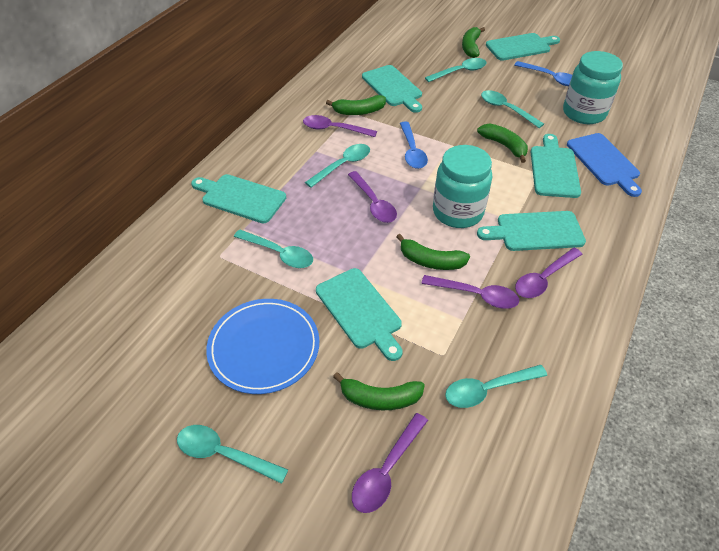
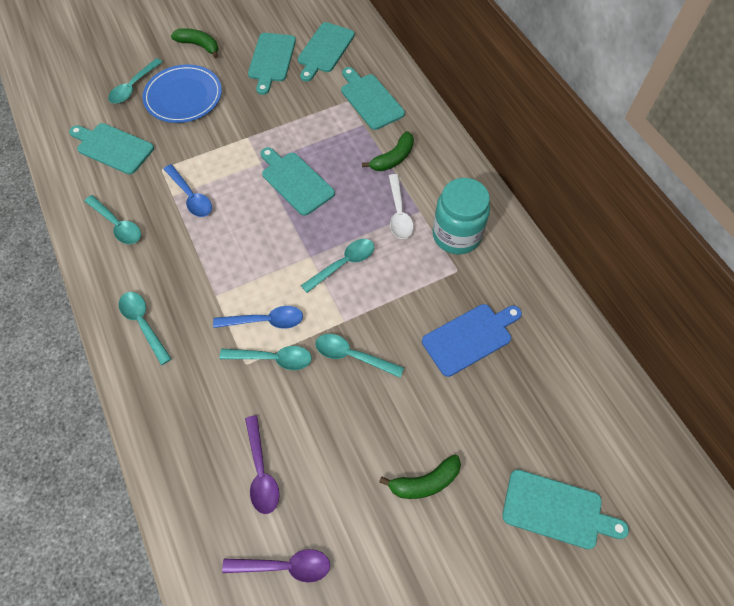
green banana: 5 -> 3
purple spoon: 5 -> 2
turquoise jar: 2 -> 1
white spoon: 0 -> 1

